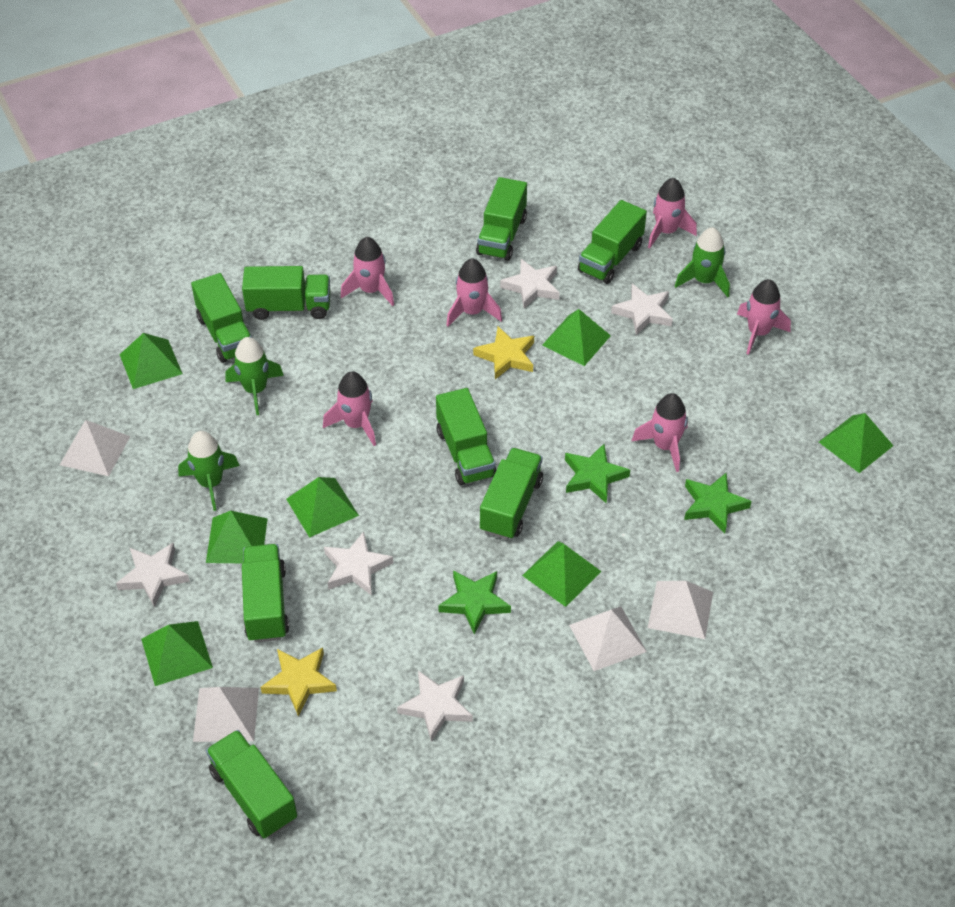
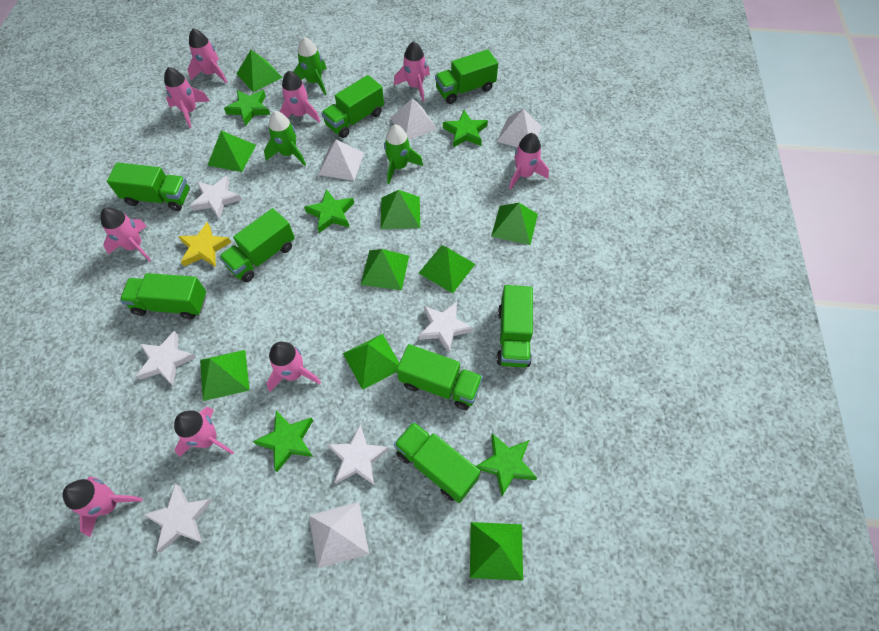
green pyramid: 7 -> 9
green star: 3 -> 5
pink rocket: 6 -> 9
yellow star: 2 -> 1

